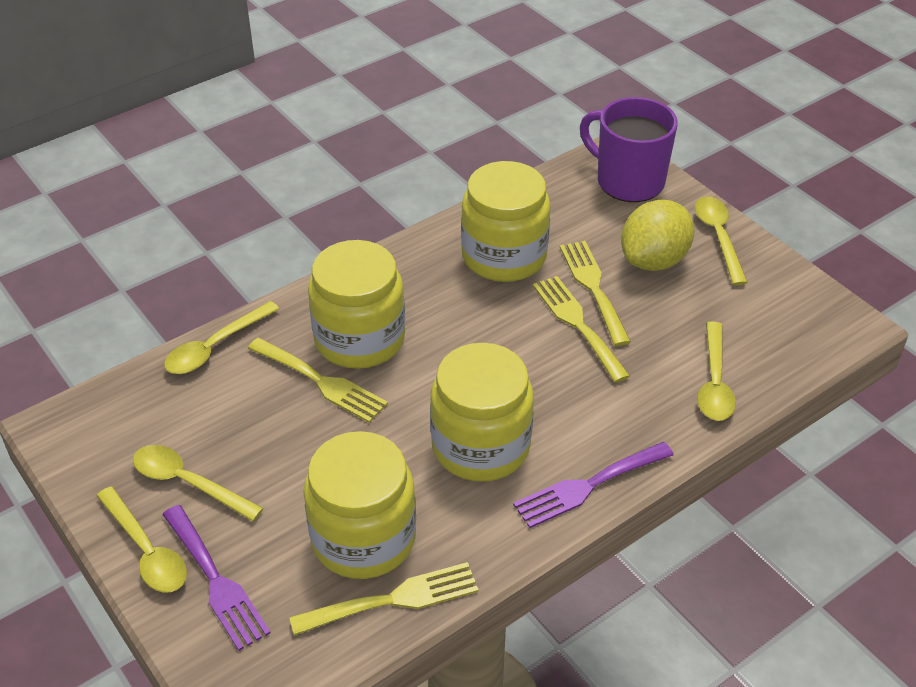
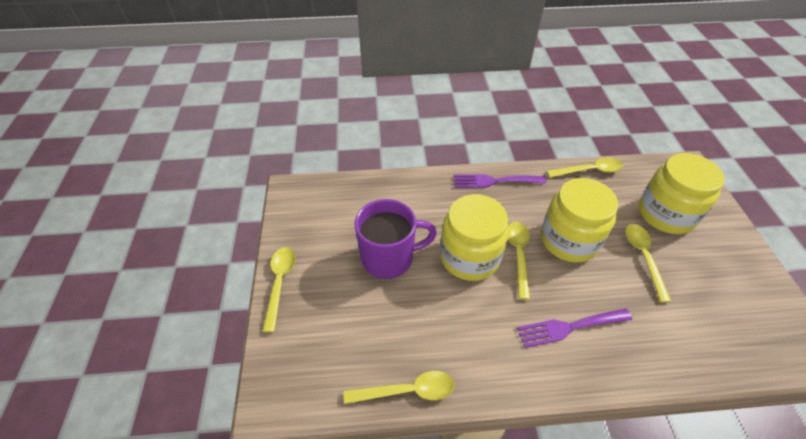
yellow fork: 4 -> 0
yellow jar: 4 -> 3
yellow lemon: 1 -> 0

